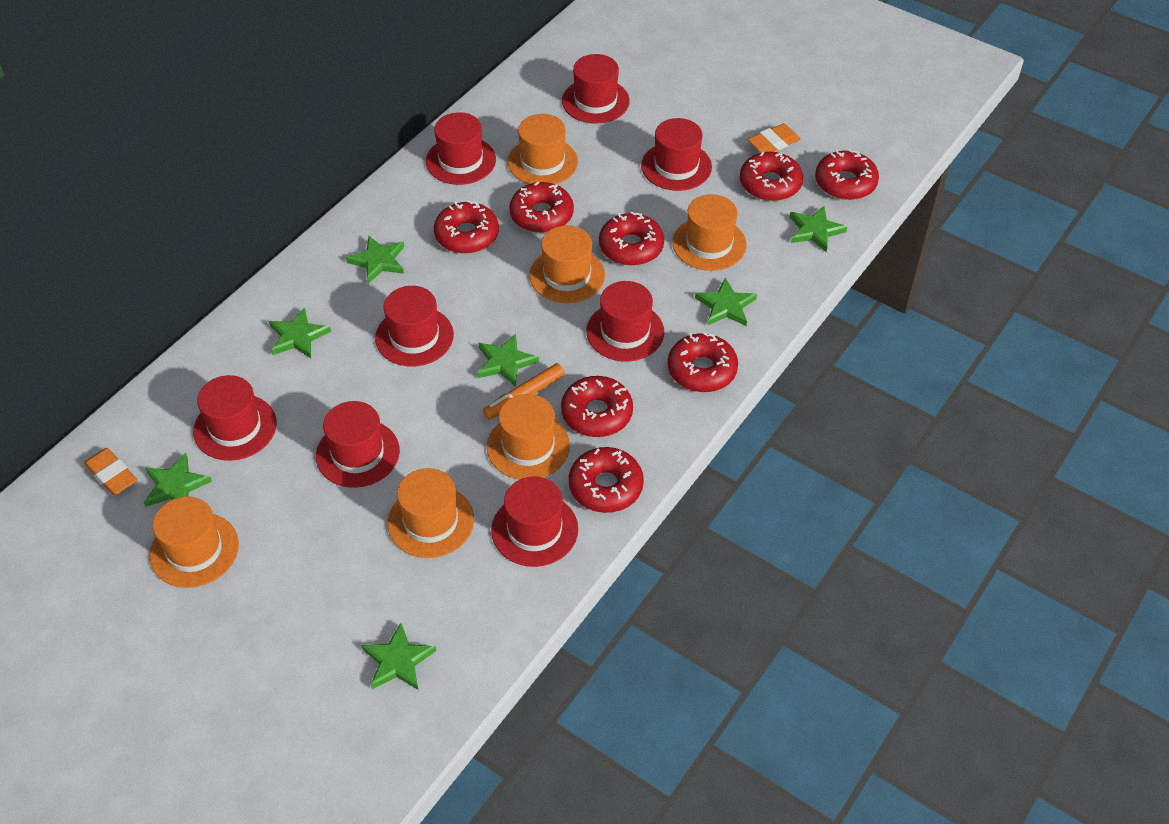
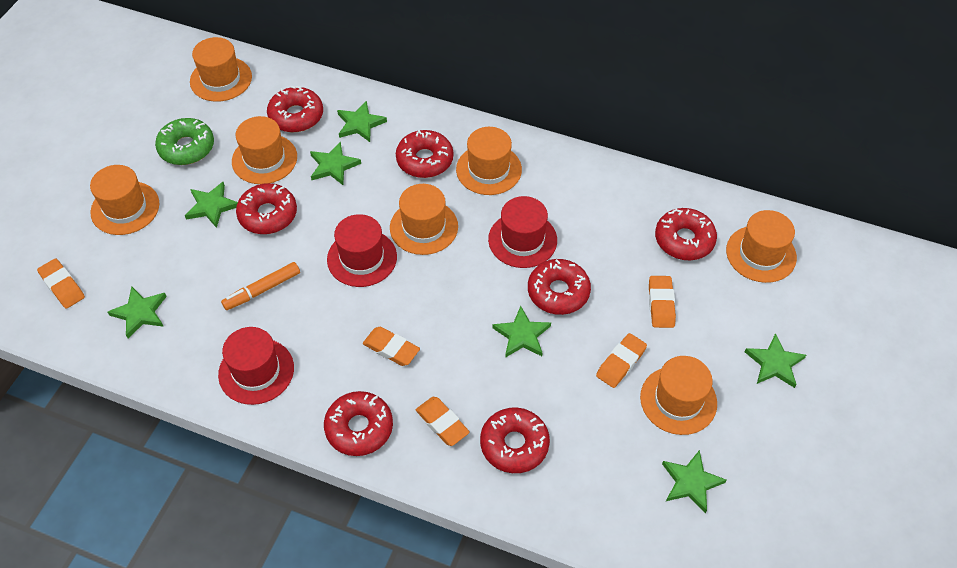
green donut: 0 -> 1
orange eraser: 2 -> 5
orange hat: 6 -> 7
red donut: 8 -> 7
red hat: 8 -> 3

